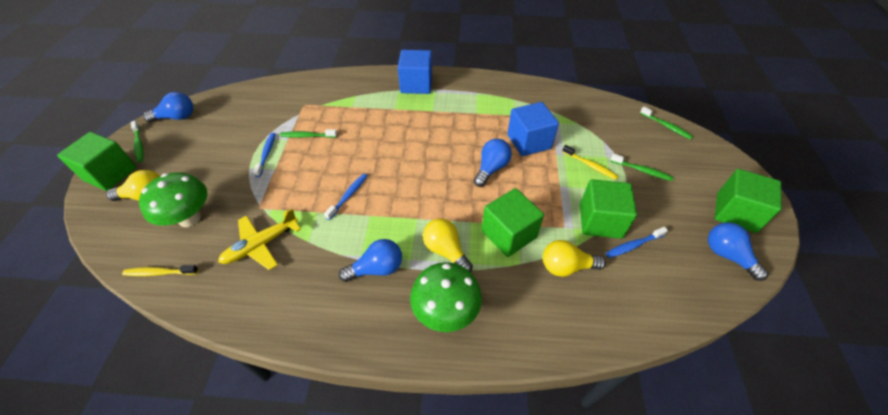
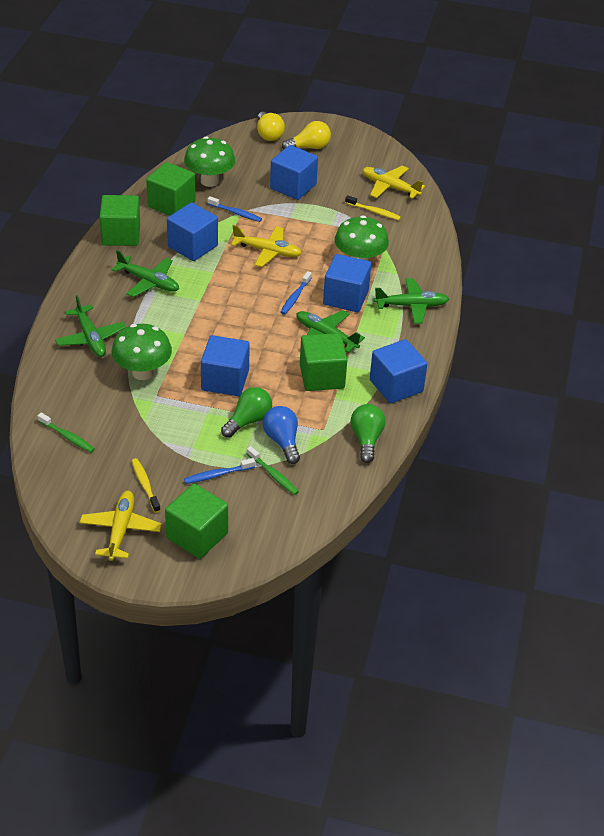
blue cube: 2 -> 5
blue light bulb: 4 -> 1
green light bulb: 0 -> 2
green mushroom: 2 -> 3
green plane: 0 -> 4
green toothbrush: 4 -> 2
yellow light bulb: 3 -> 2
yellow plane: 1 -> 3

